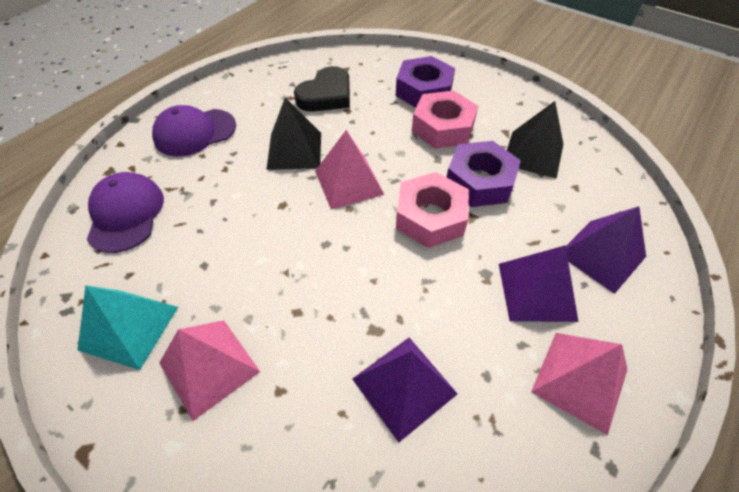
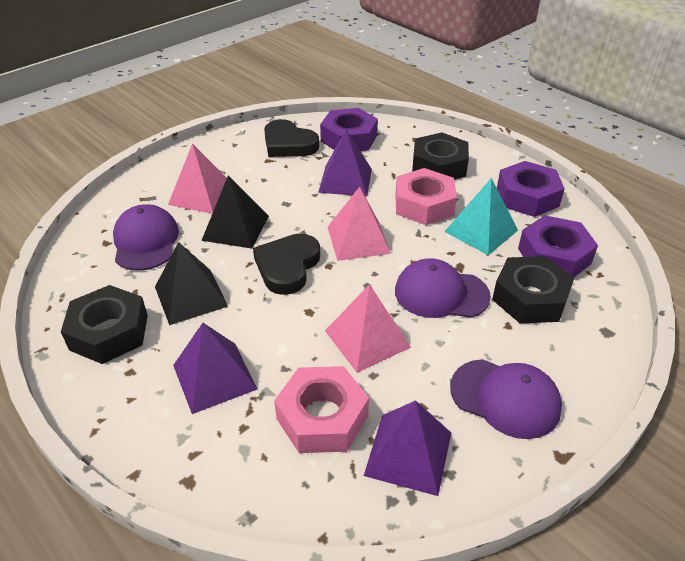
black heart: 1 -> 2
black nut: 0 -> 3
purple cap: 2 -> 3
purple nut: 2 -> 3

